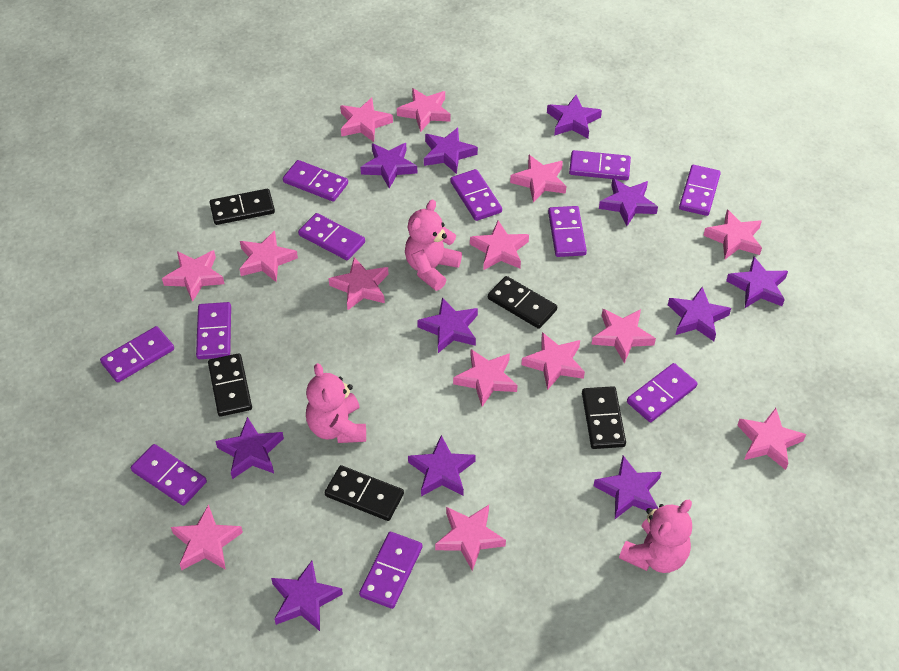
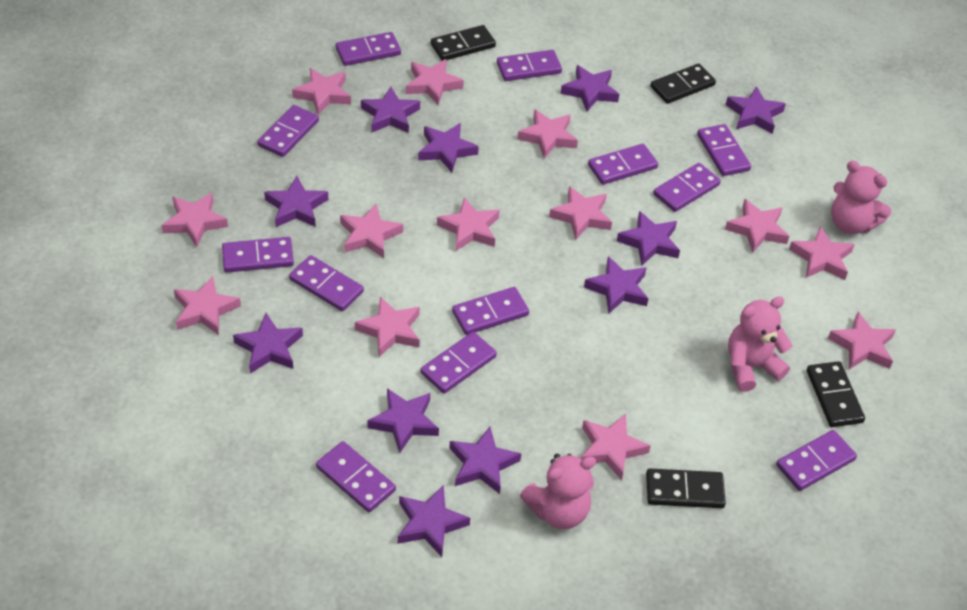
black domino: 5 -> 4
pink star: 14 -> 13
purple domino: 11 -> 12

